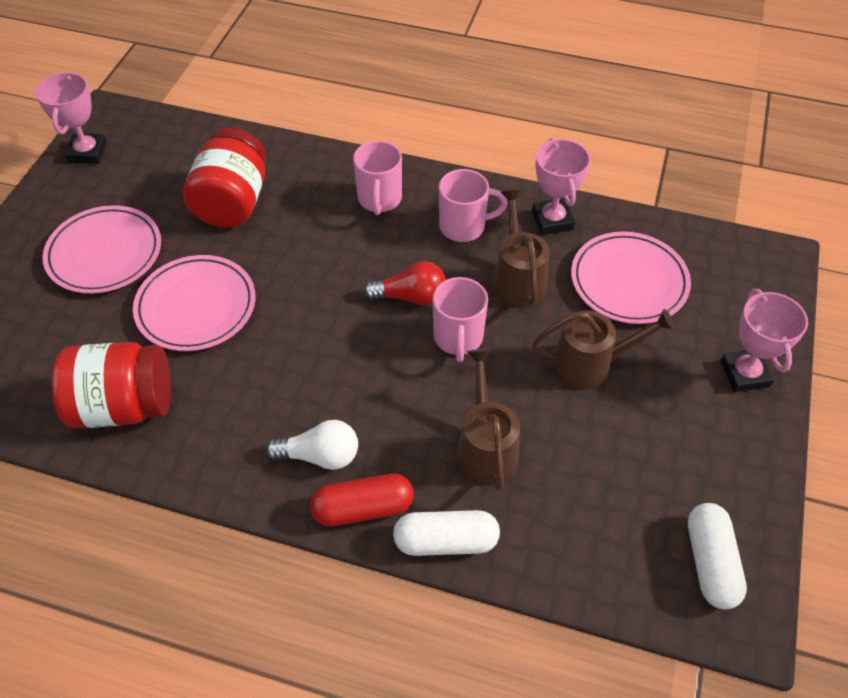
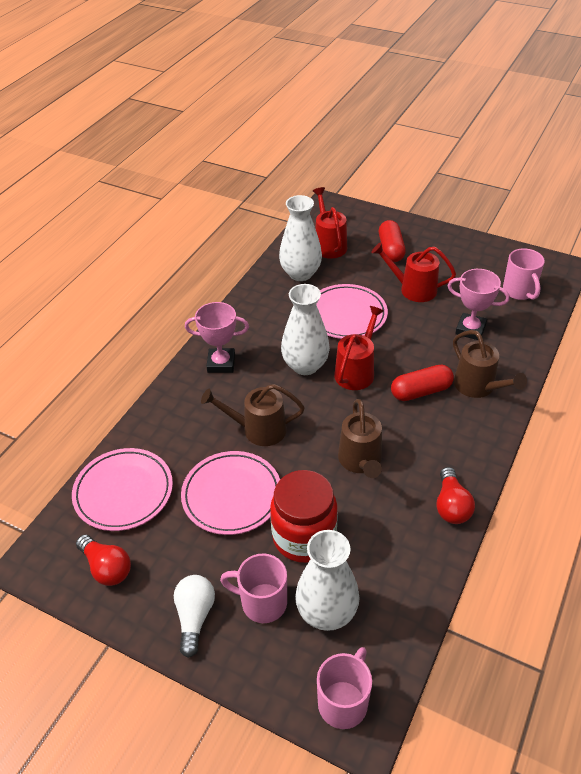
pink trophy: 3 -> 2
red capsule: 1 -> 2
red jar: 2 -> 1
red light bulb: 1 -> 2
red watering can: 0 -> 3
white capsule: 2 -> 0
white vase: 0 -> 3

